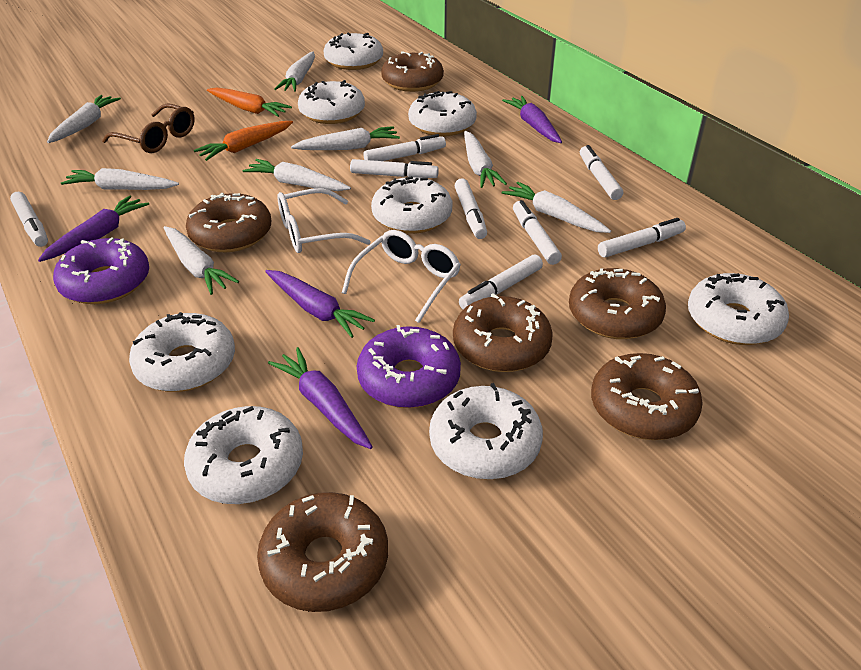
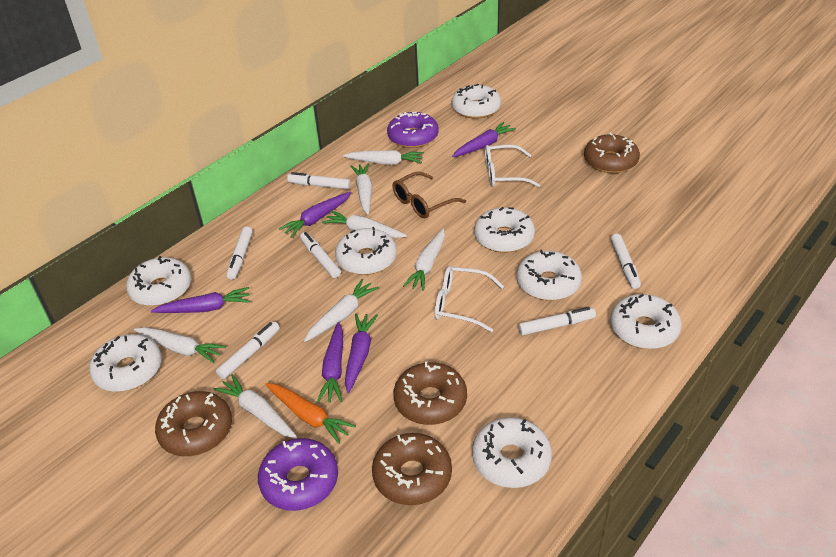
brown donut: 6 -> 4
orange carrot: 2 -> 1
purple carrot: 4 -> 5
white carrot: 8 -> 7
white marker: 8 -> 6

